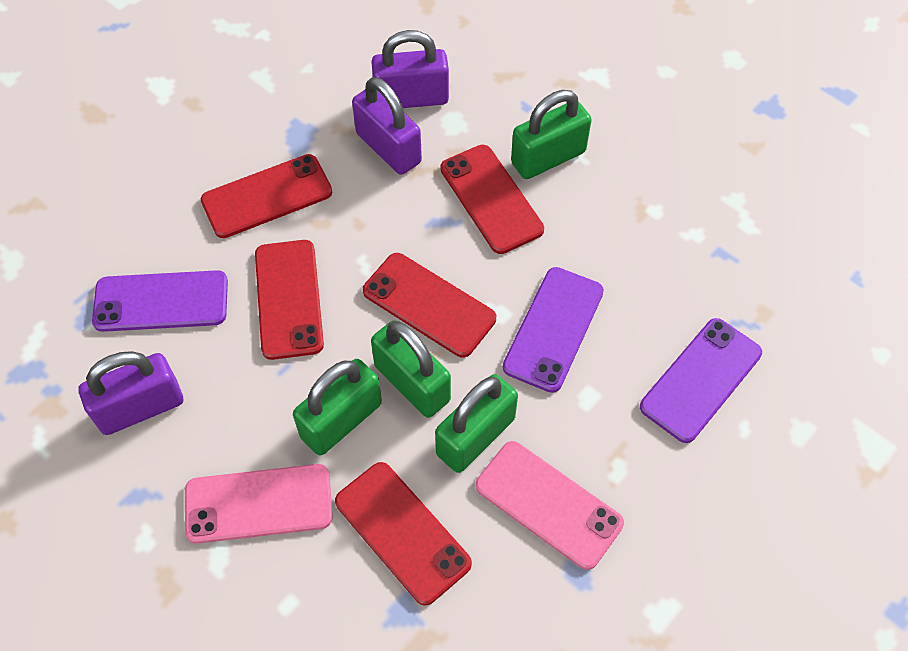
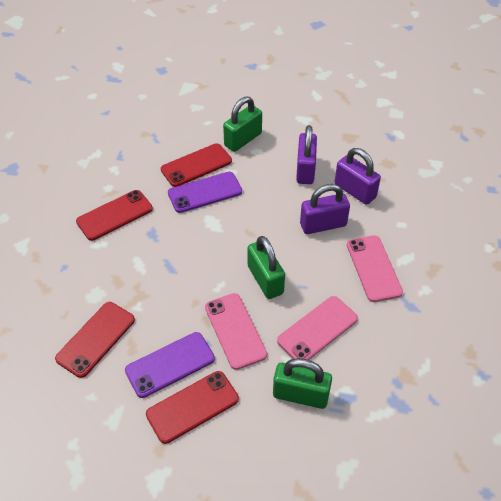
green padlock: 4 -> 3
pink phone: 2 -> 3
purple phone: 3 -> 2
red phone: 5 -> 4

